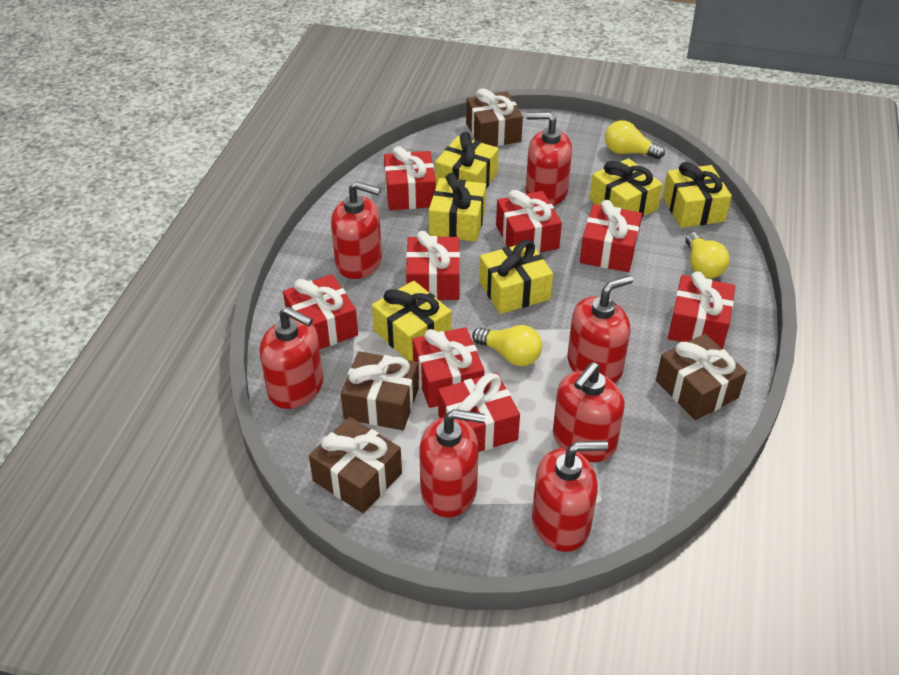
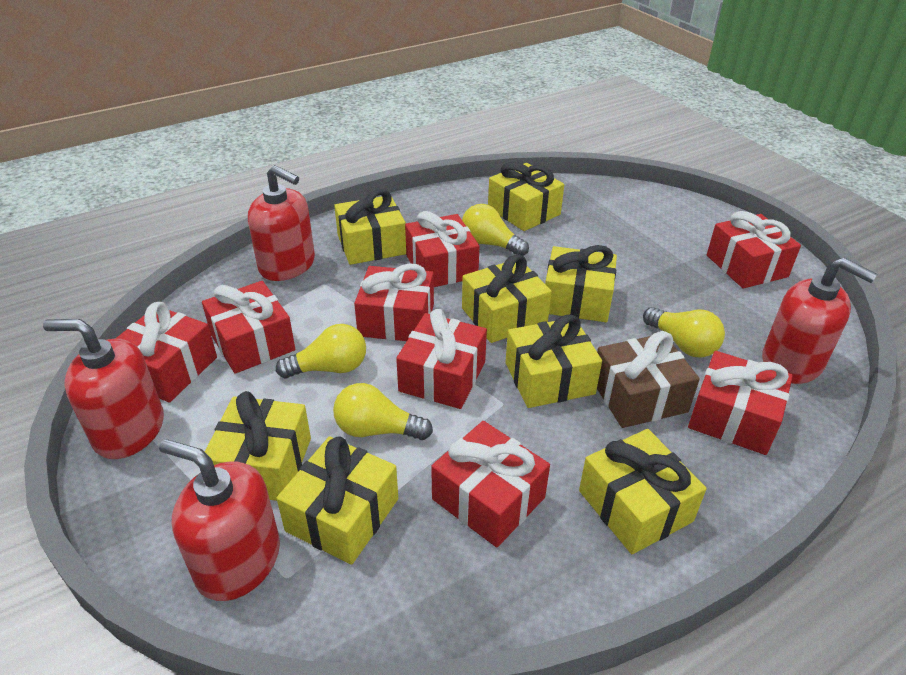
brown gift: 4 -> 1
red soap dispenser: 7 -> 4
yellow gift: 6 -> 8
yellow light bulb: 3 -> 4

